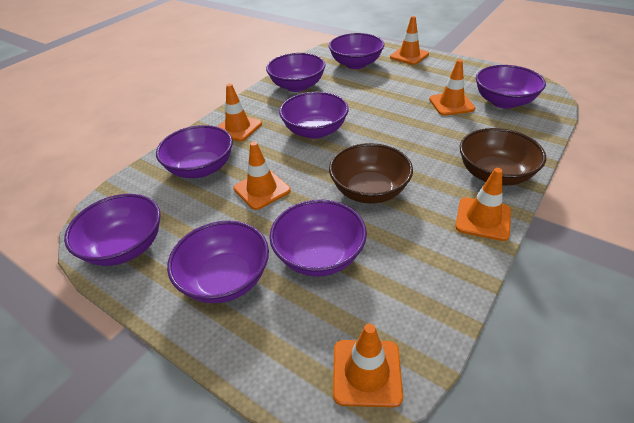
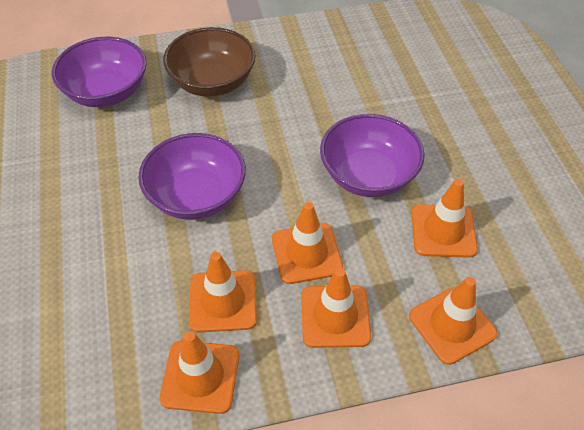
brown bowl: 2 -> 1
purple bowl: 8 -> 3

